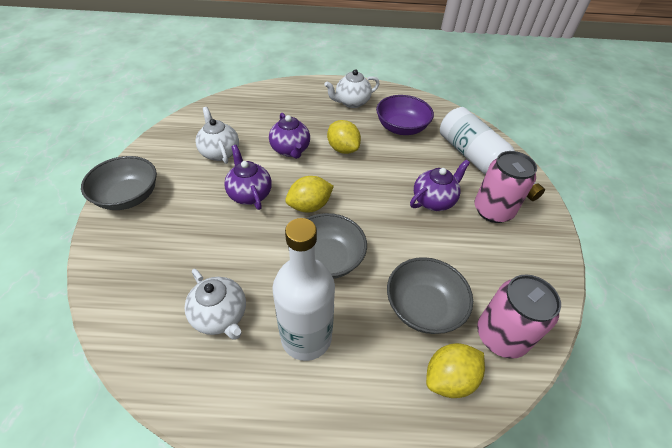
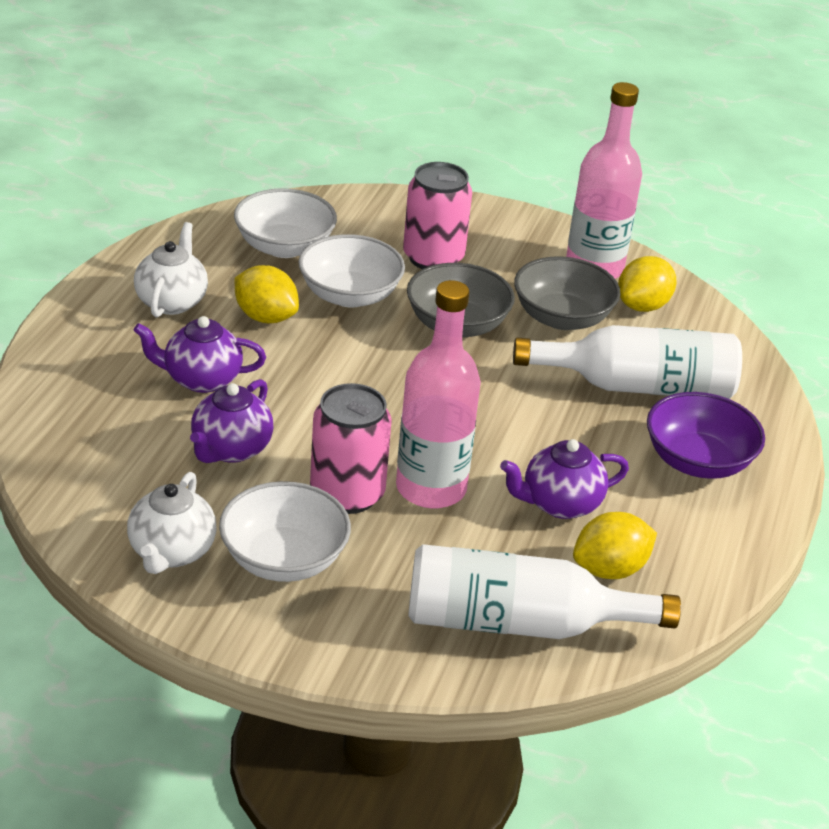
grey bowl: 3 -> 2
pink bottle: 0 -> 2
white bowl: 0 -> 3
white teapot: 3 -> 2

